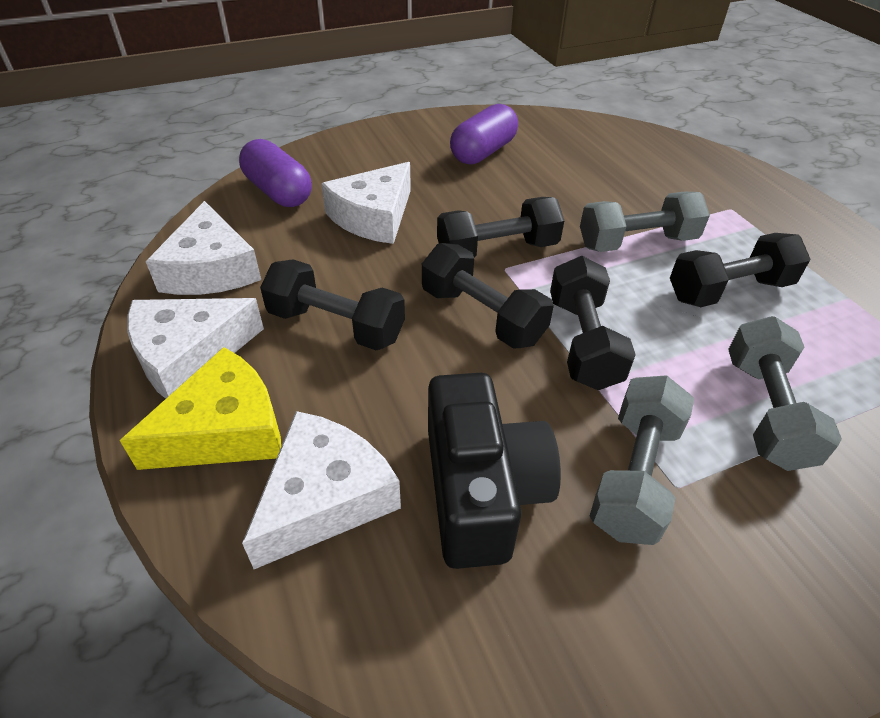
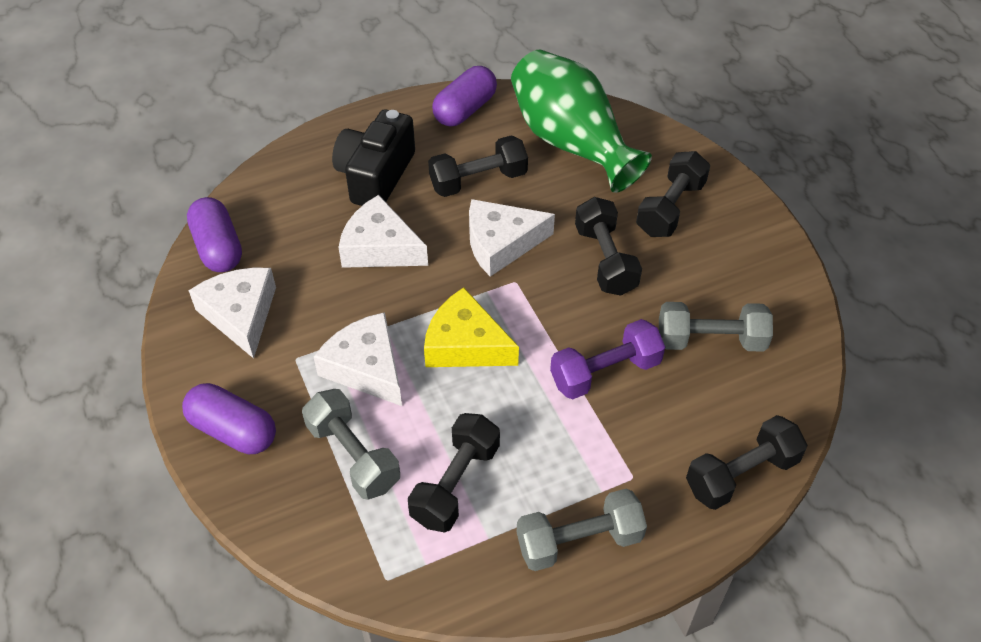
green vase: 0 -> 1
purple capsule: 2 -> 3
purple dumbbell: 0 -> 1

